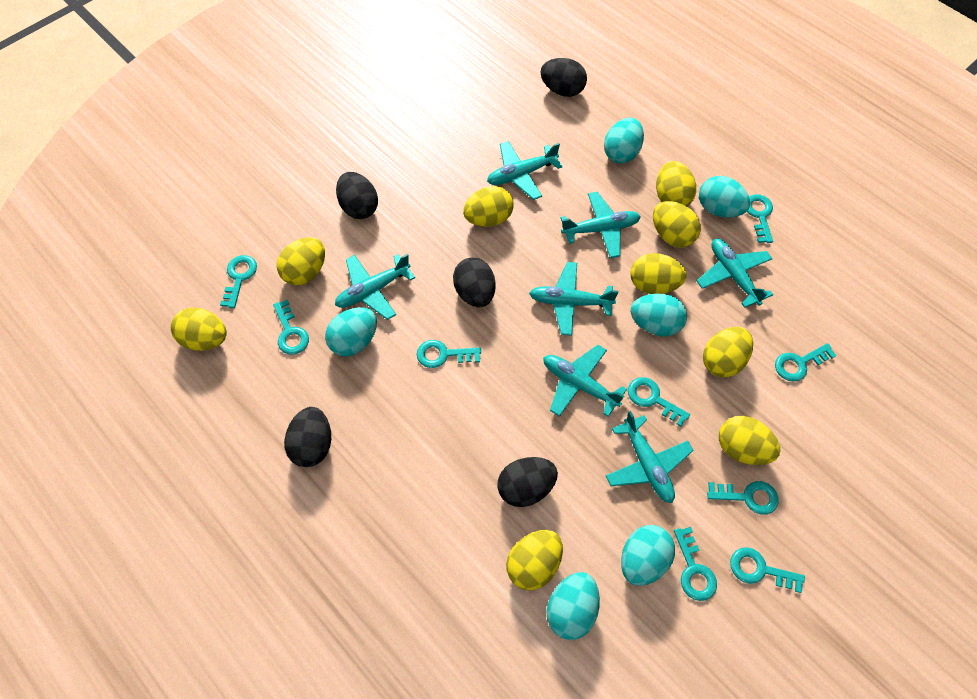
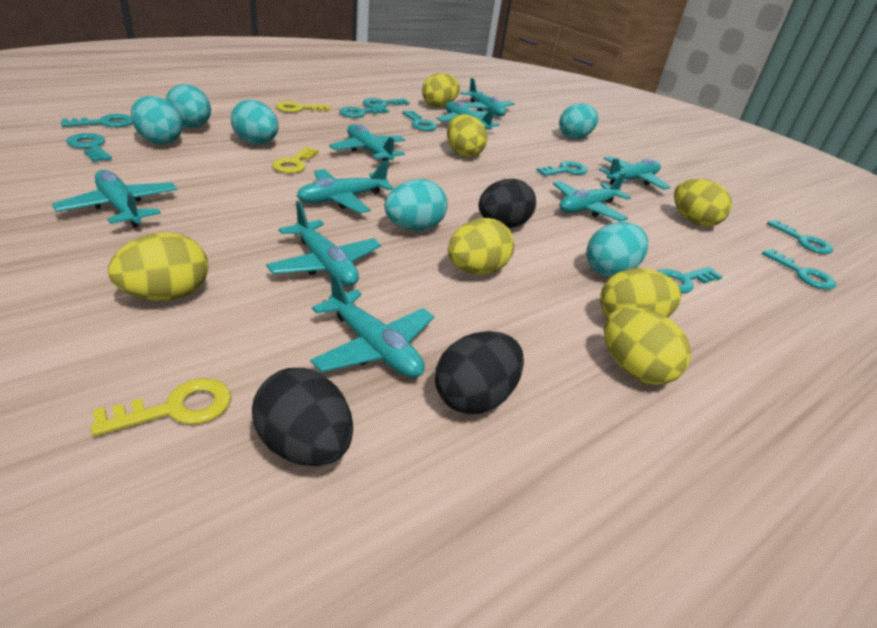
black egg: 5 -> 3
turquoise plane: 7 -> 9
yellow egg: 9 -> 7
yellow key: 0 -> 3

